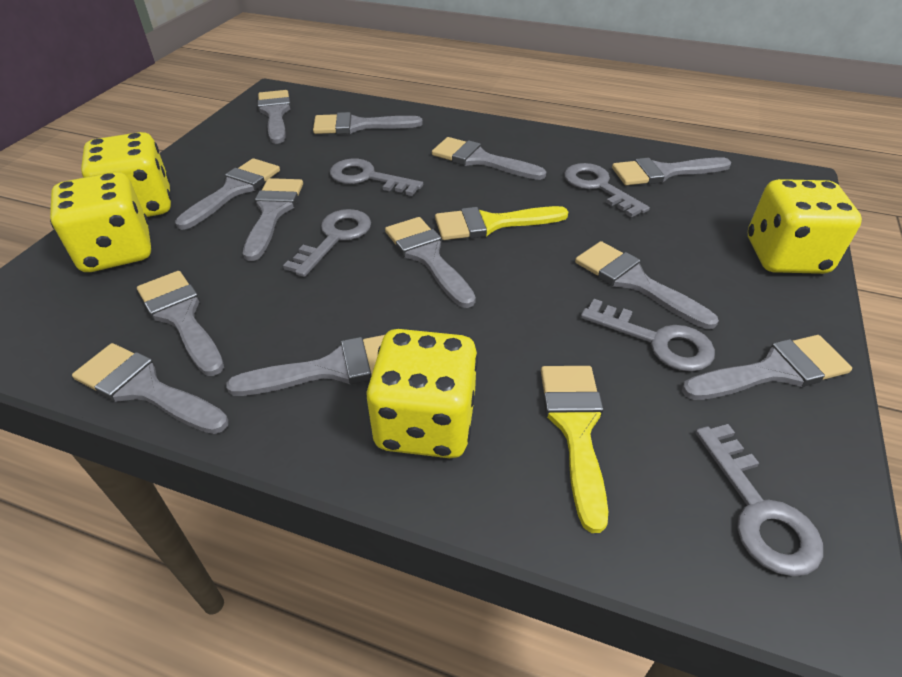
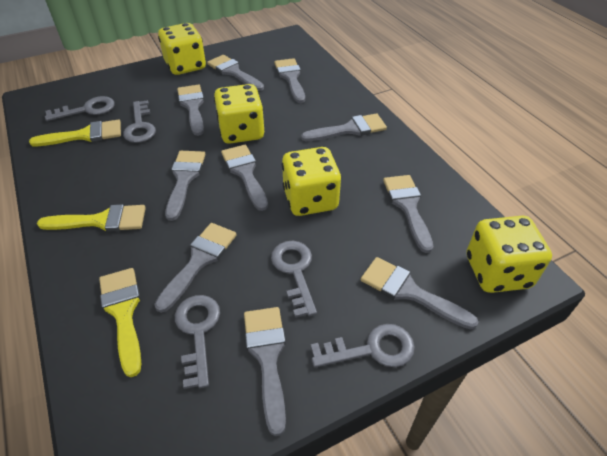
grey brush: 12 -> 10
yellow brush: 2 -> 3

